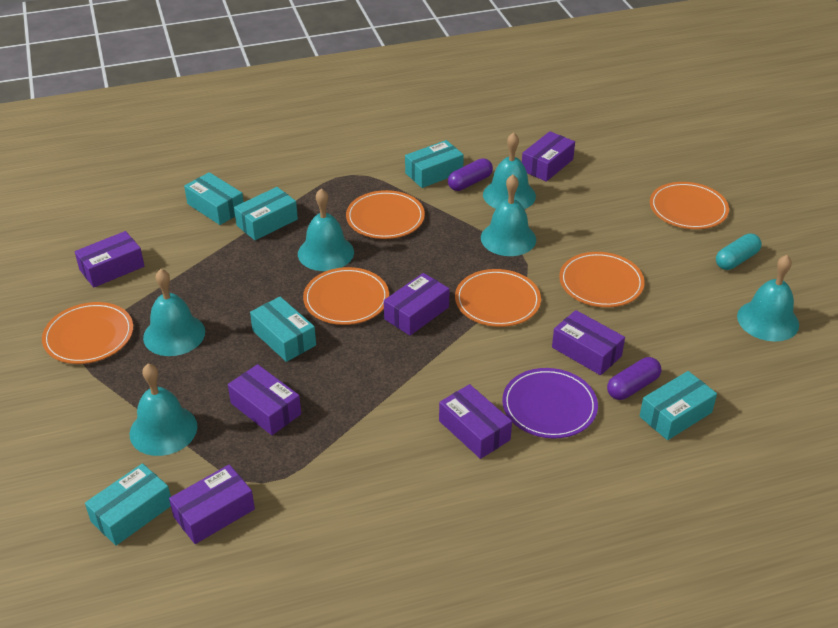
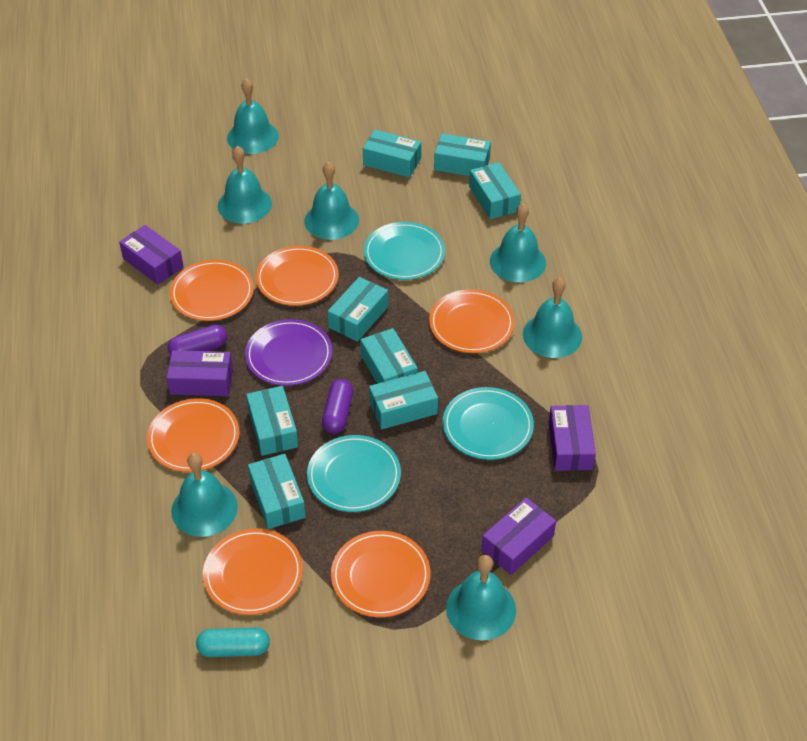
purple box: 7 -> 4
turquoise bell: 6 -> 7
turquoise box: 6 -> 8
turquoise plate: 0 -> 3

